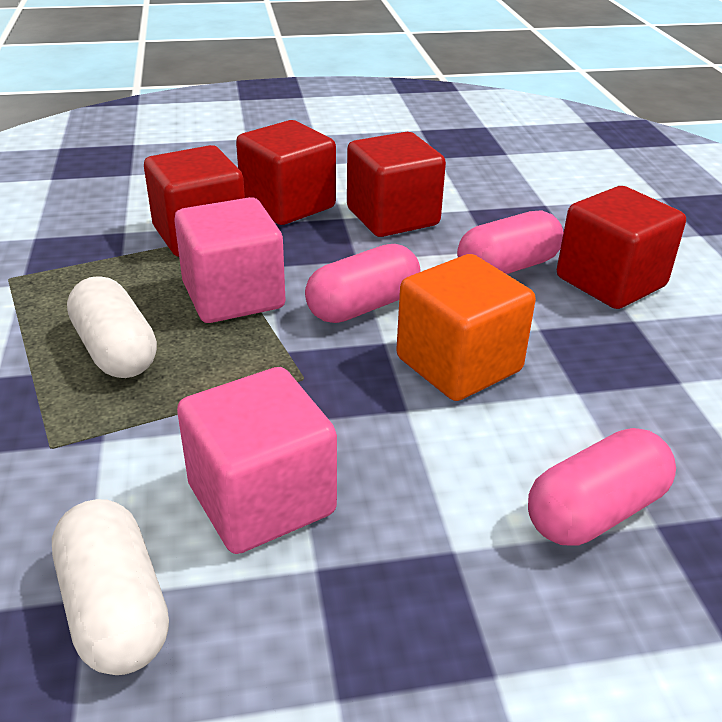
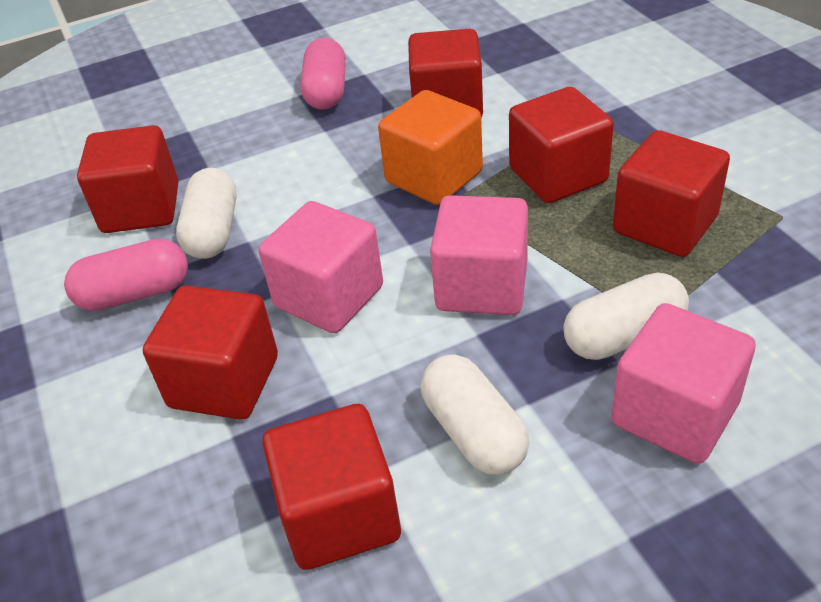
pink capsule: 3 -> 2
pink cube: 2 -> 3
red cube: 4 -> 6
white capsule: 2 -> 3

